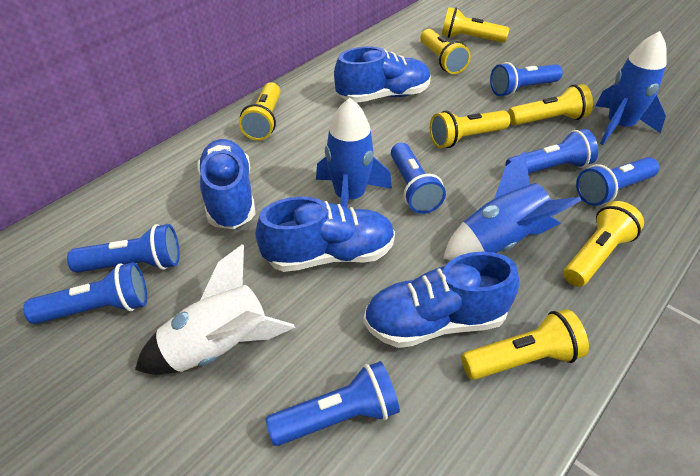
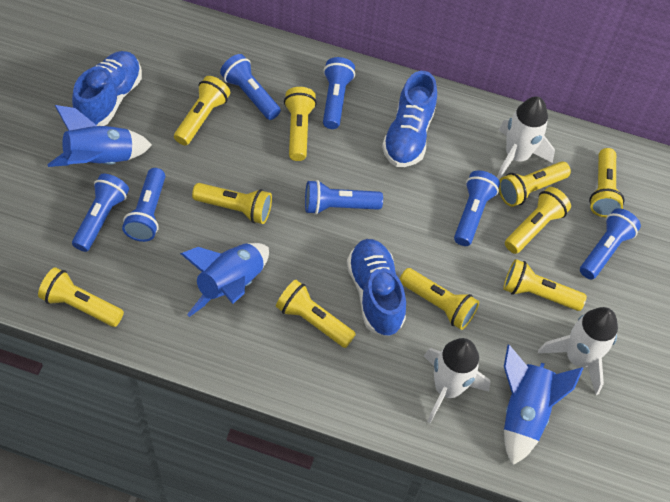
blue shoe: 4 -> 3
white rocket: 1 -> 3
yellow flashlight: 7 -> 10

